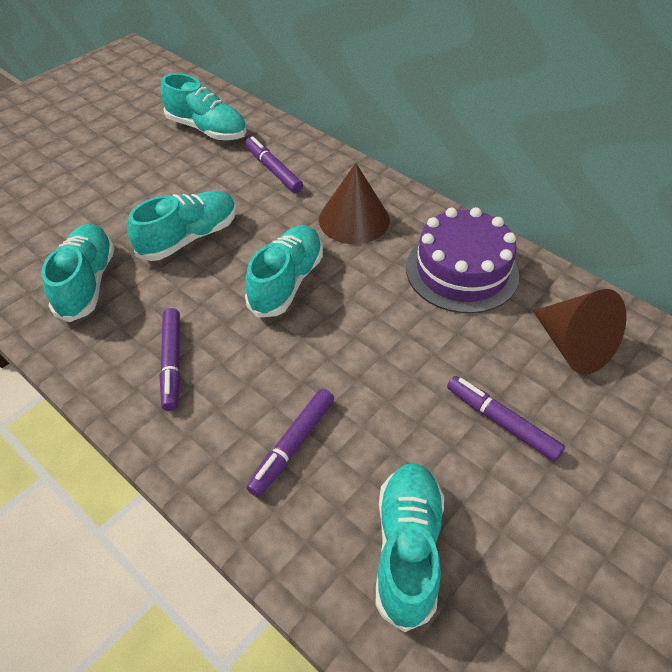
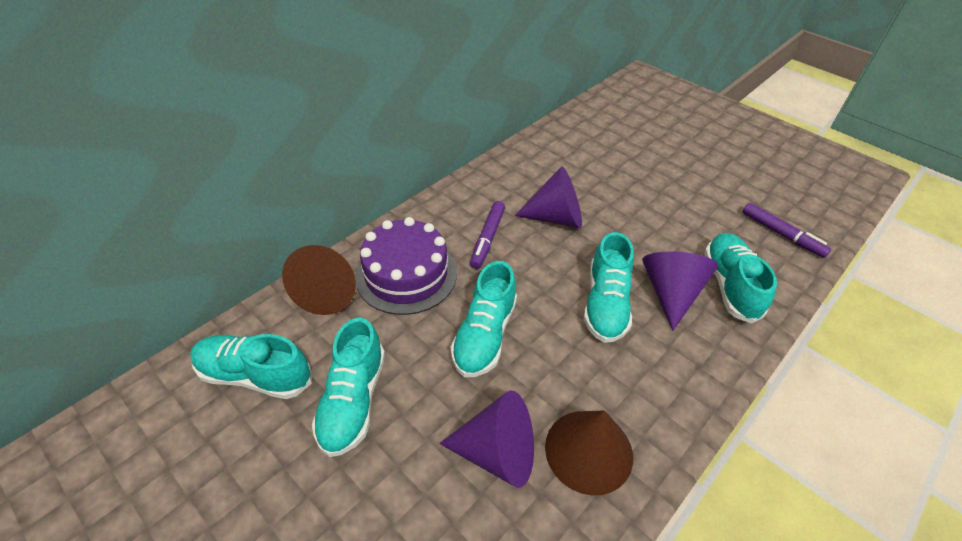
purple cone: 0 -> 3
purple marker: 4 -> 2

